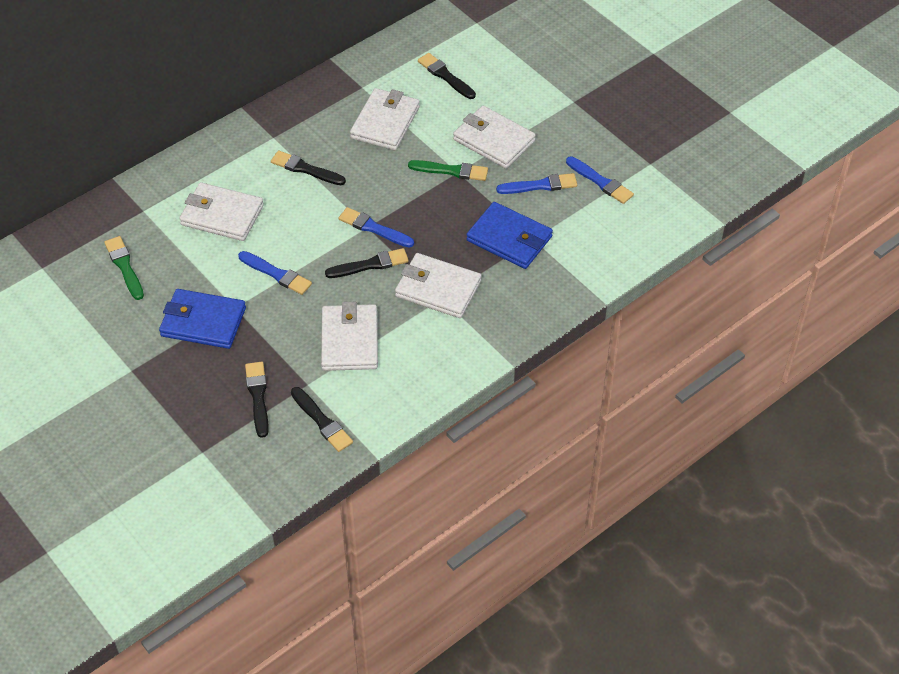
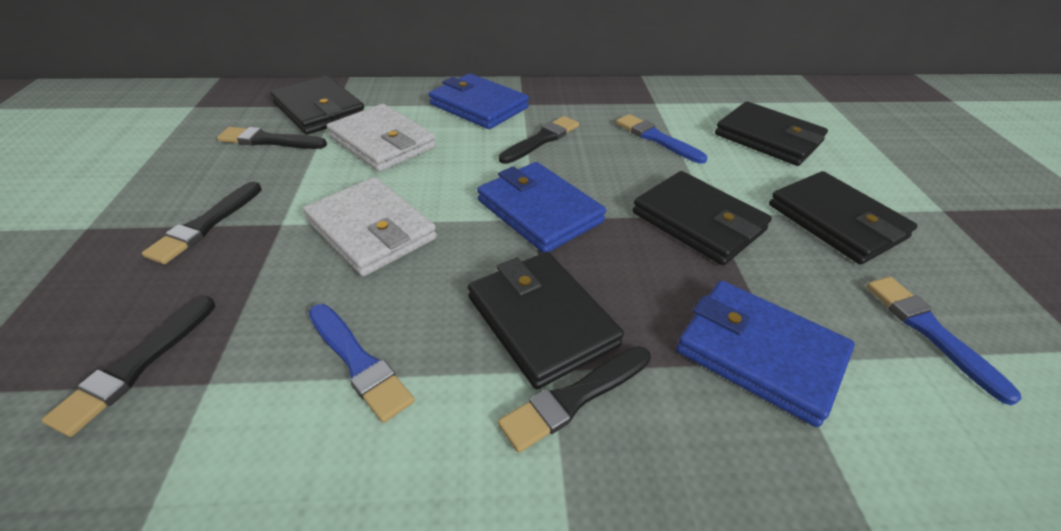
black wallet: 0 -> 5
blue brush: 4 -> 3
blue wallet: 2 -> 3
green brush: 2 -> 0
white wallet: 5 -> 2

